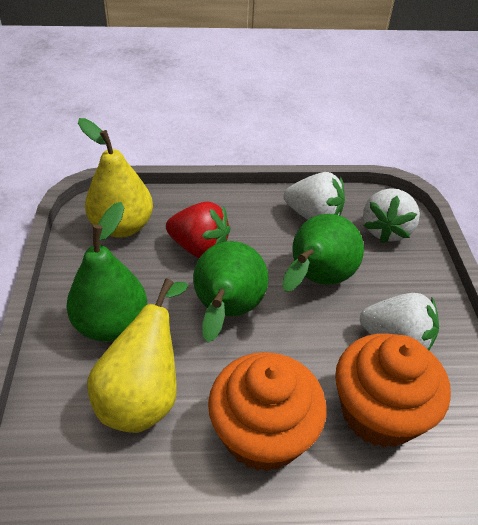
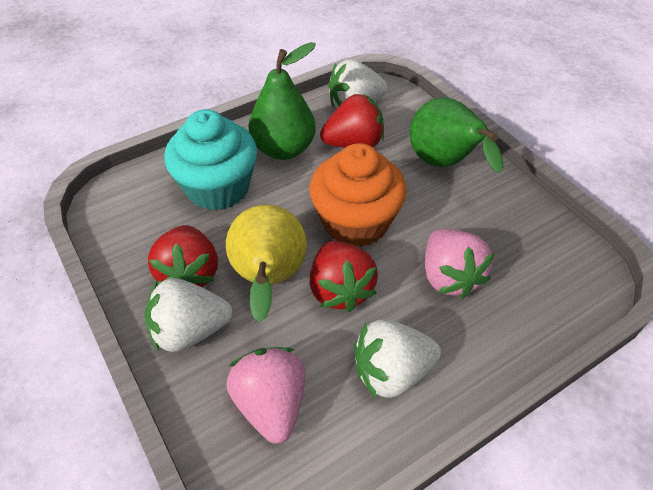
green pear: 3 -> 2
orange cupcake: 2 -> 1
pink strawberry: 0 -> 2
red strawberry: 1 -> 3
turquoise cupcake: 0 -> 1
yellow pear: 2 -> 1

